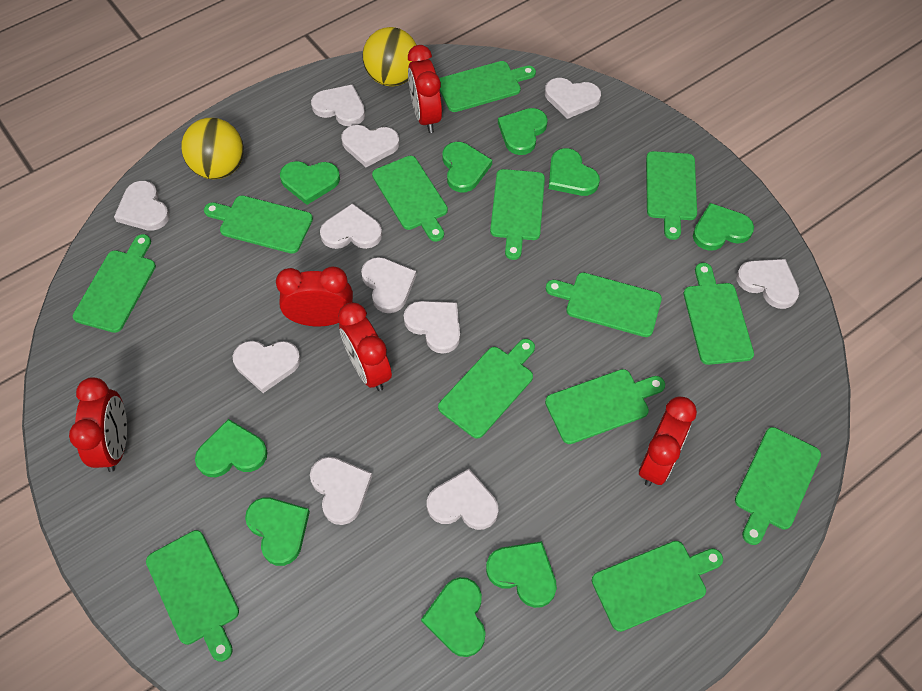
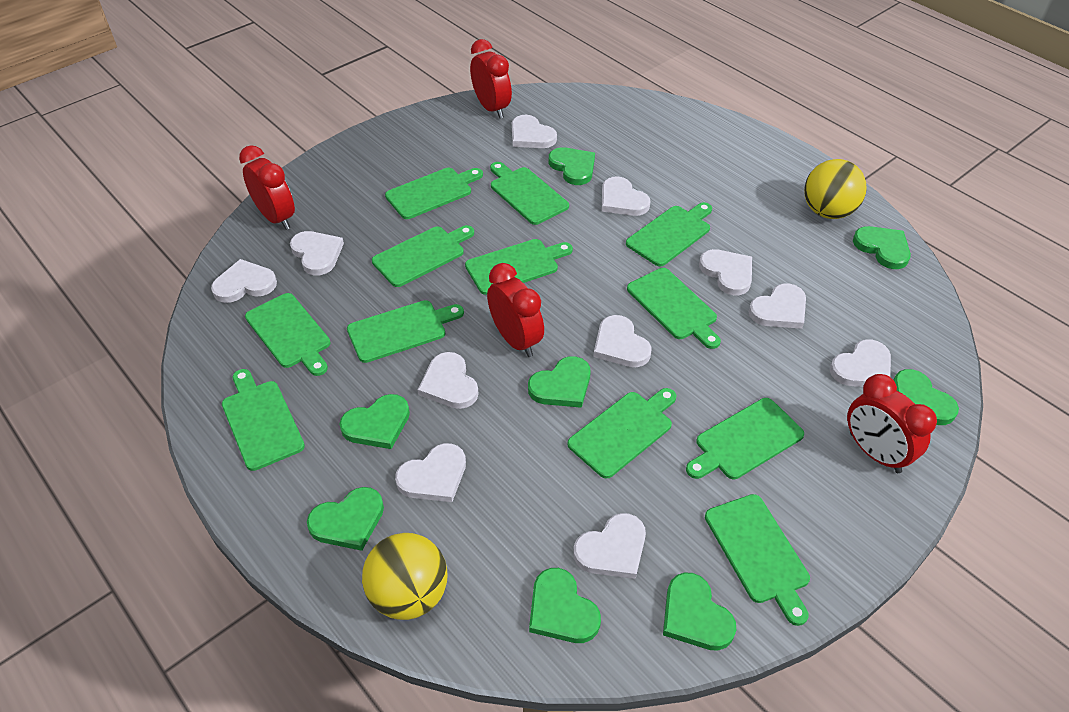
green cutting board: 13 -> 12
green heart: 9 -> 8
red clock: 5 -> 4

